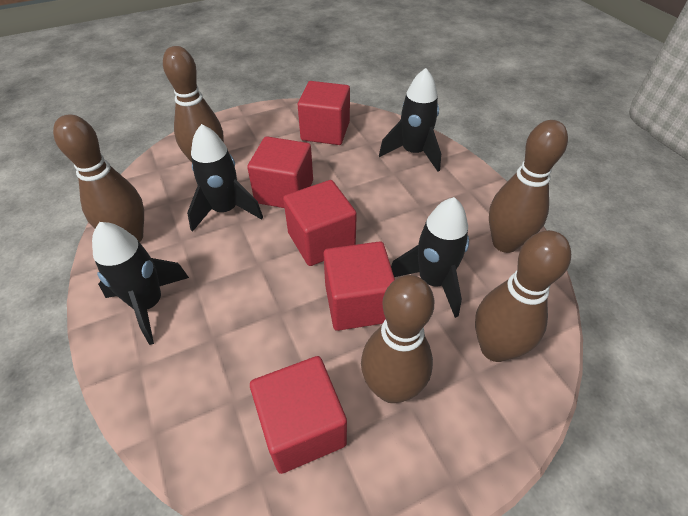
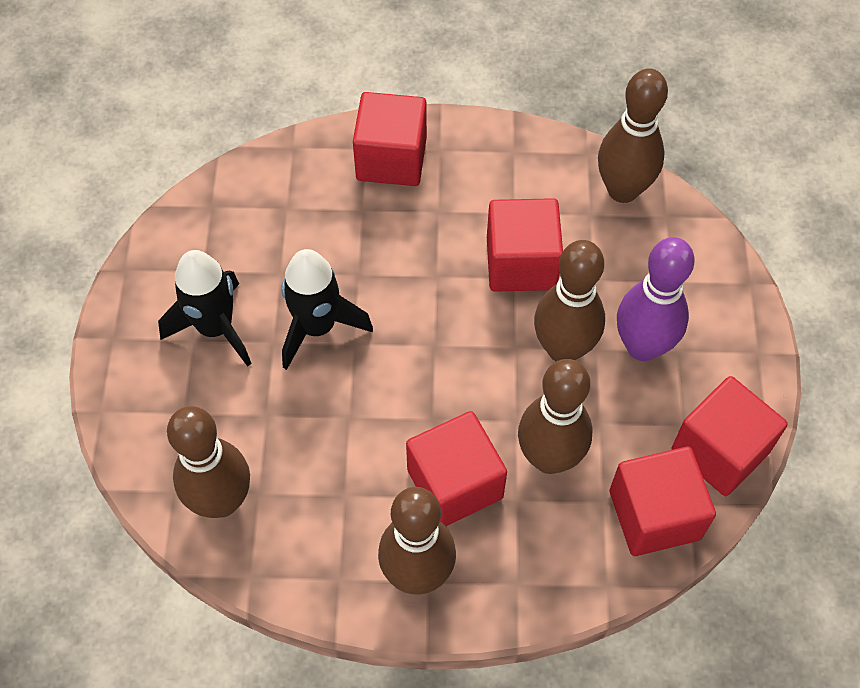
black rocket: 4 -> 2
purple bowling pin: 0 -> 1

